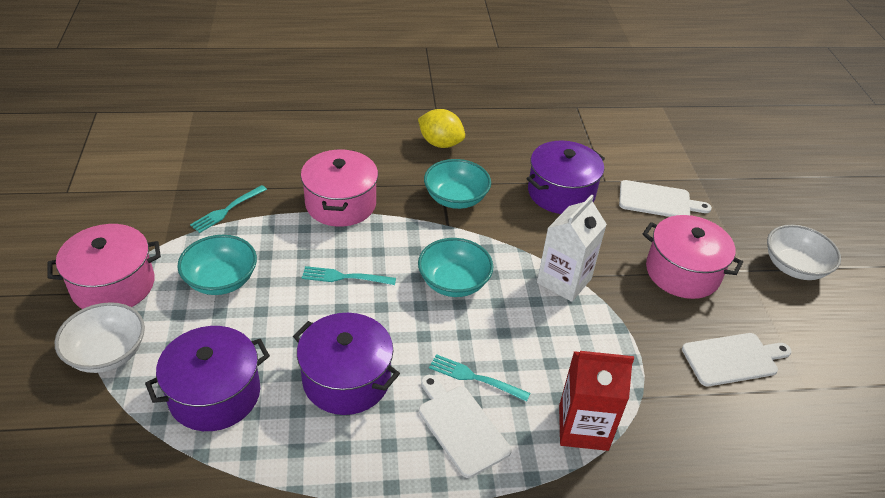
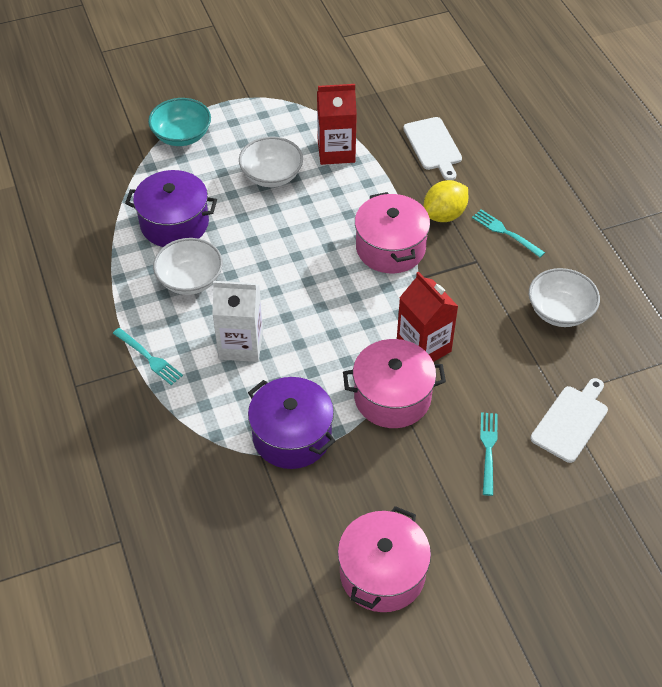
purple pot: 3 -> 2
red carton: 1 -> 2
turquoise bowl: 3 -> 1
white bowl: 2 -> 3
white cutting board: 3 -> 2

